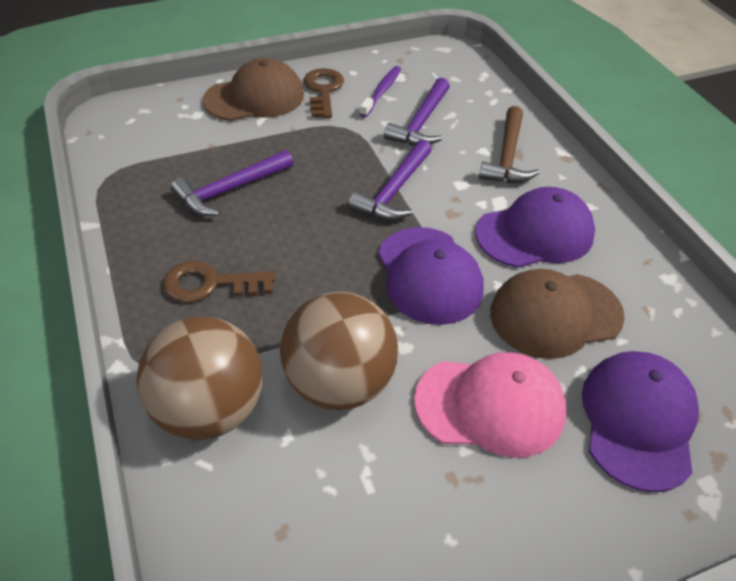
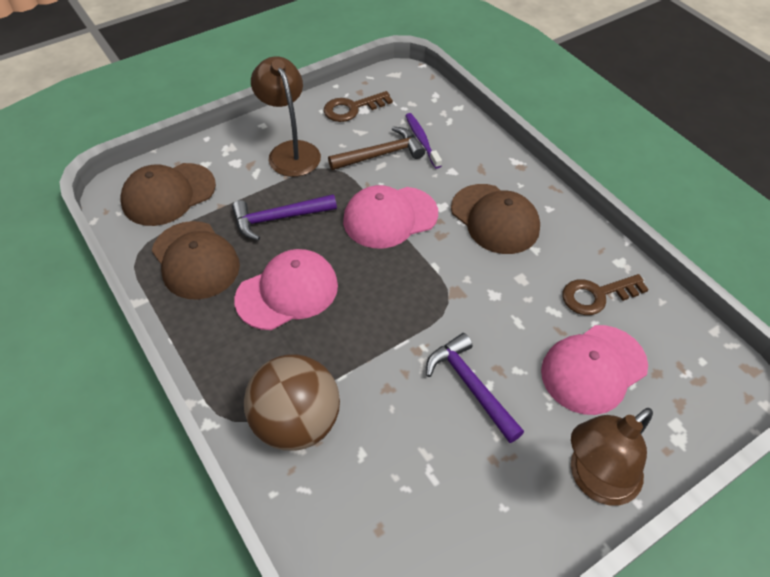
brown ball: 2 -> 1
brown cap: 2 -> 3
brown lamp: 0 -> 2
pink cap: 1 -> 3
purple cap: 3 -> 0
purple hammer: 3 -> 2

